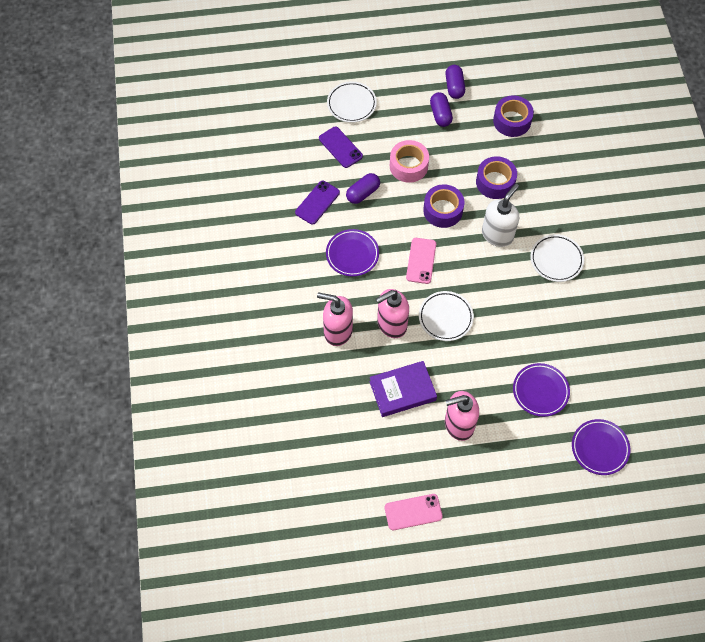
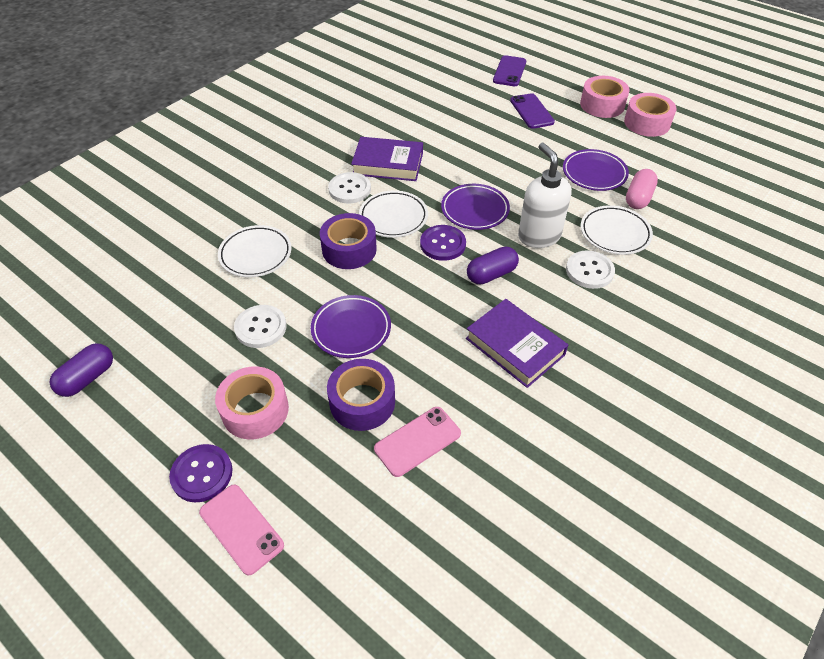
pink capsule: 0 -> 1
pink soap dispenser: 3 -> 0
pink tape: 1 -> 3
purple book: 1 -> 2
purple button: 0 -> 2
purple capsule: 3 -> 2
purple tape: 3 -> 2
white button: 0 -> 3

